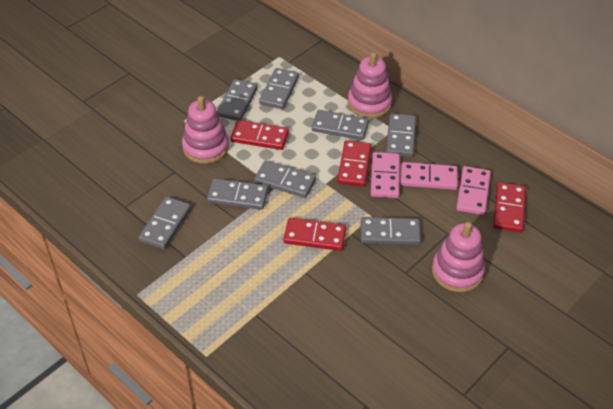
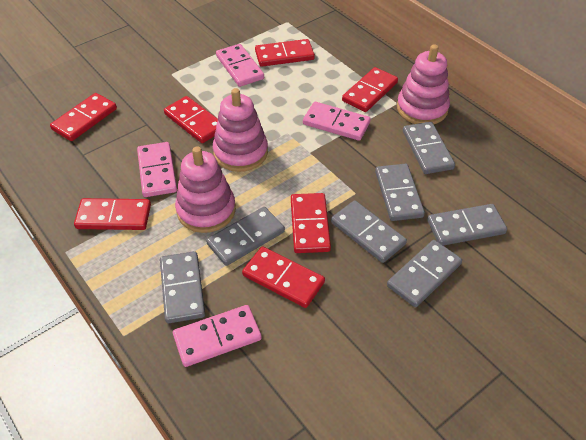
grey domino: 8 -> 7
pink domino: 3 -> 4
red domino: 4 -> 7

